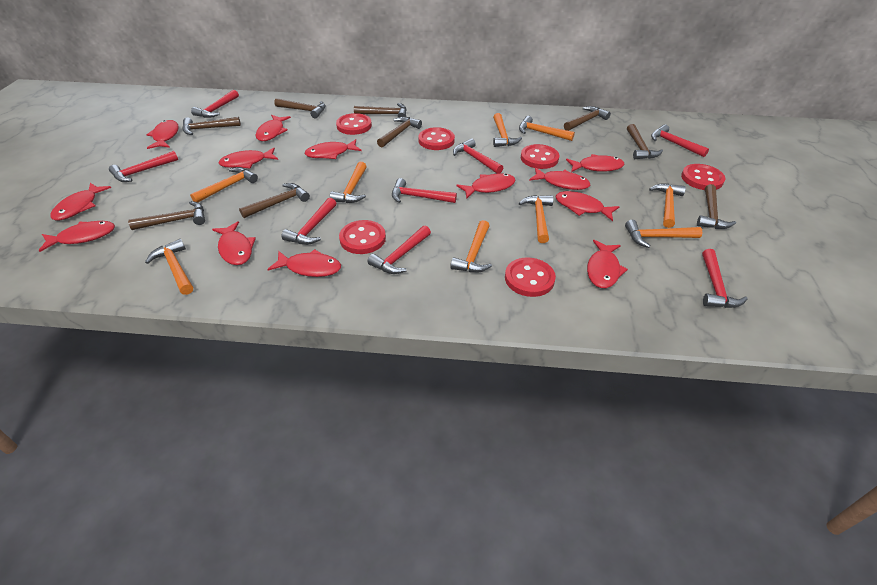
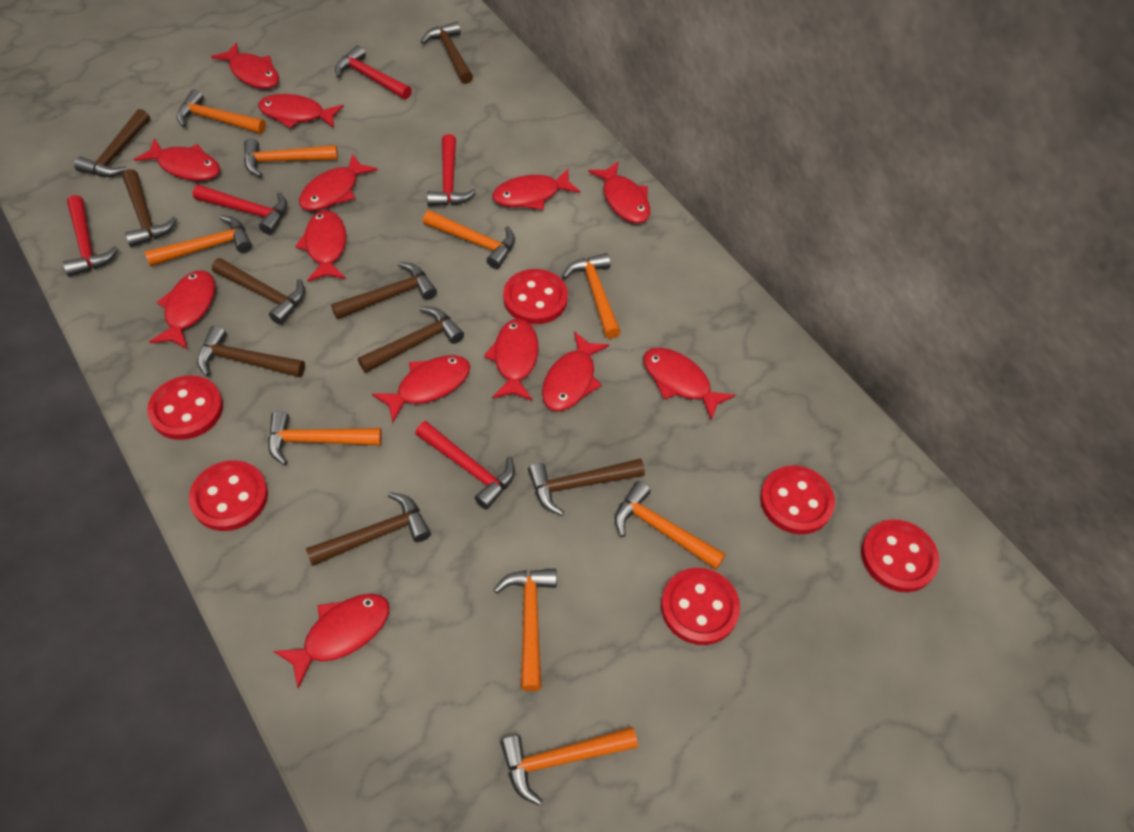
red hammer: 8 -> 5

